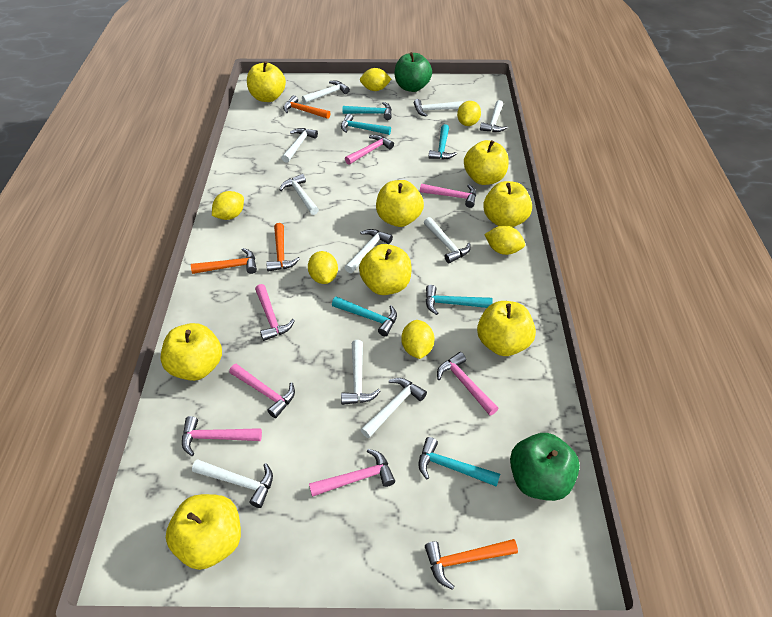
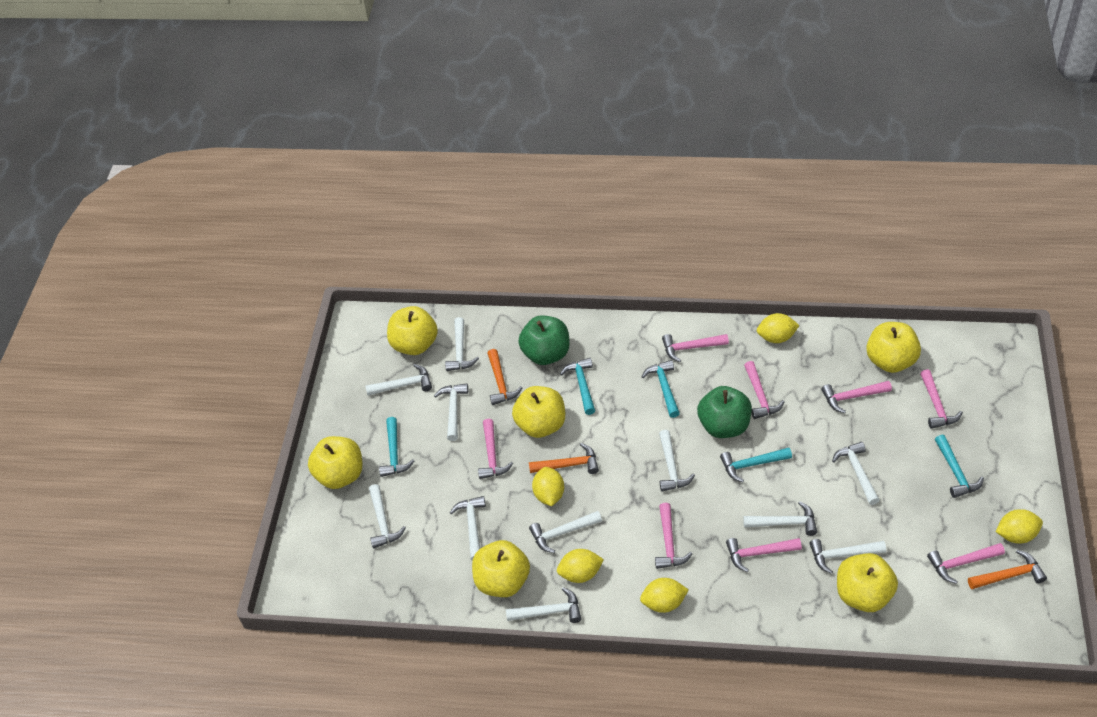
orange hammer: 4 -> 3
pink hammer: 7 -> 8
turquoise hammer: 6 -> 5
white hammer: 10 -> 11
yellow apple: 8 -> 6
yellow lemon: 6 -> 5

